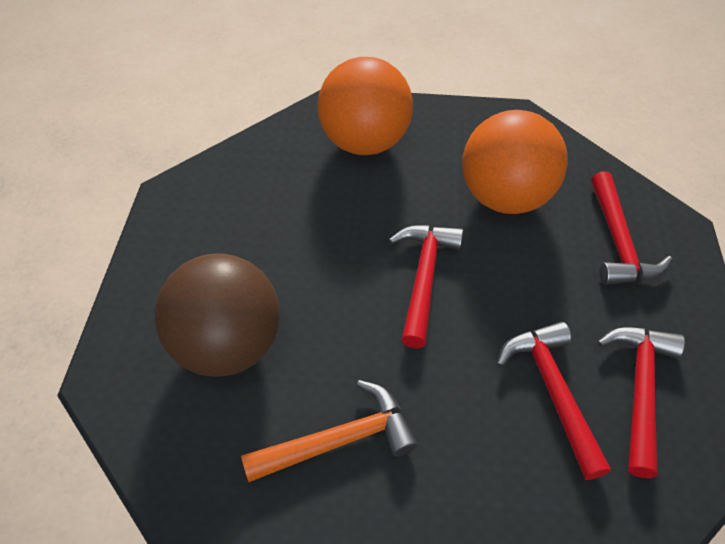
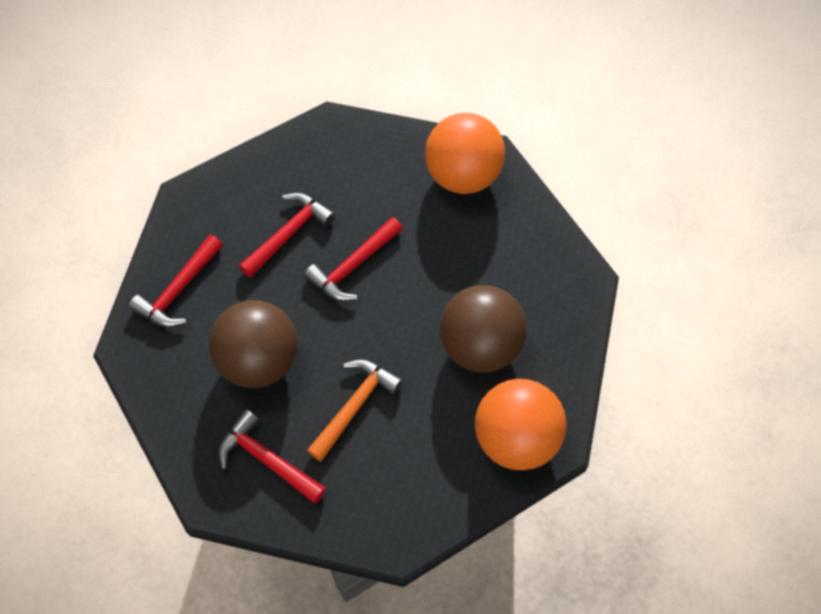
brown ball: 1 -> 2

